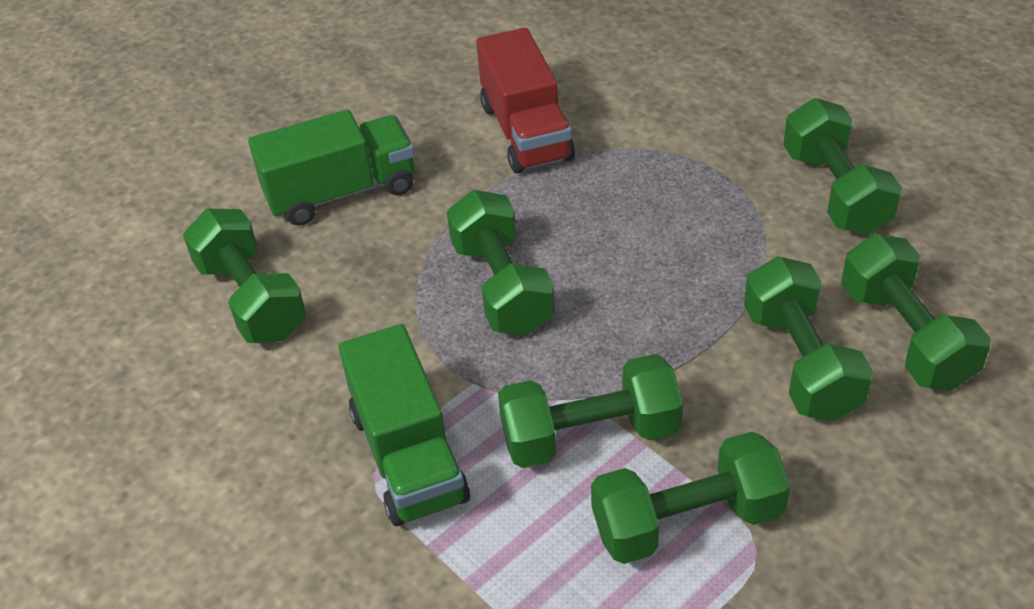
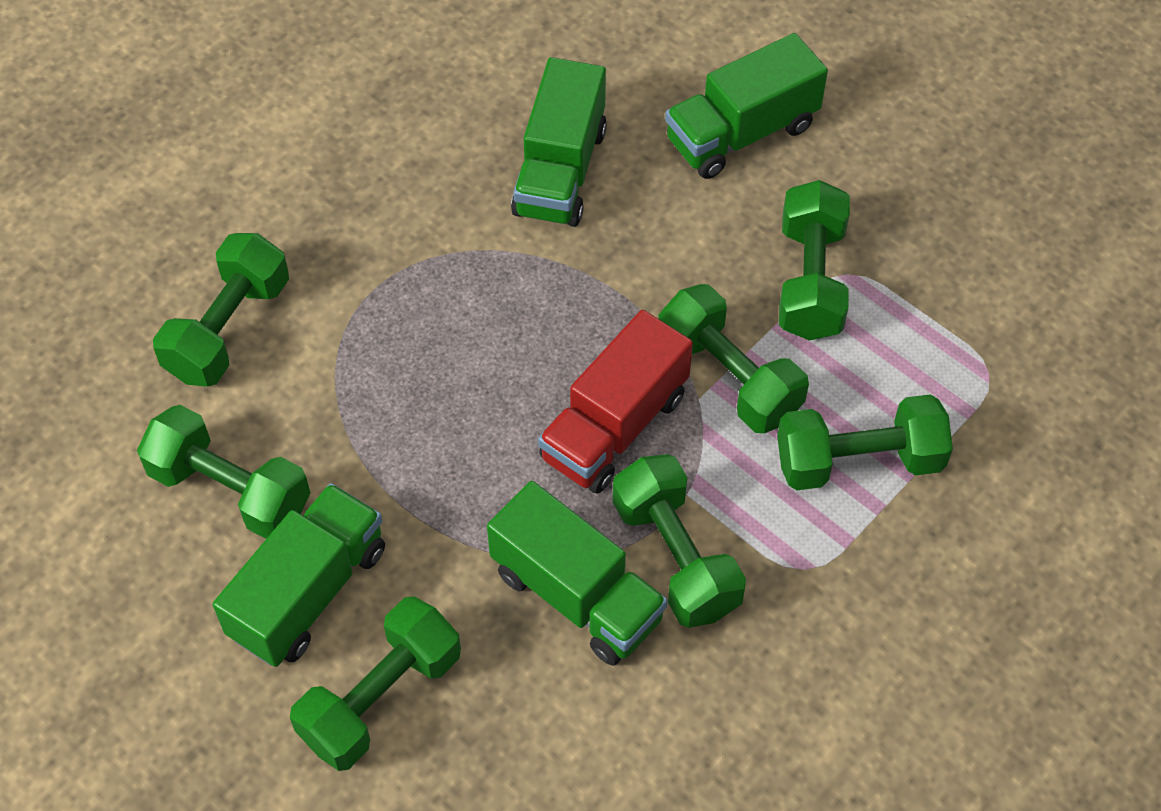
green truck: 2 -> 4

